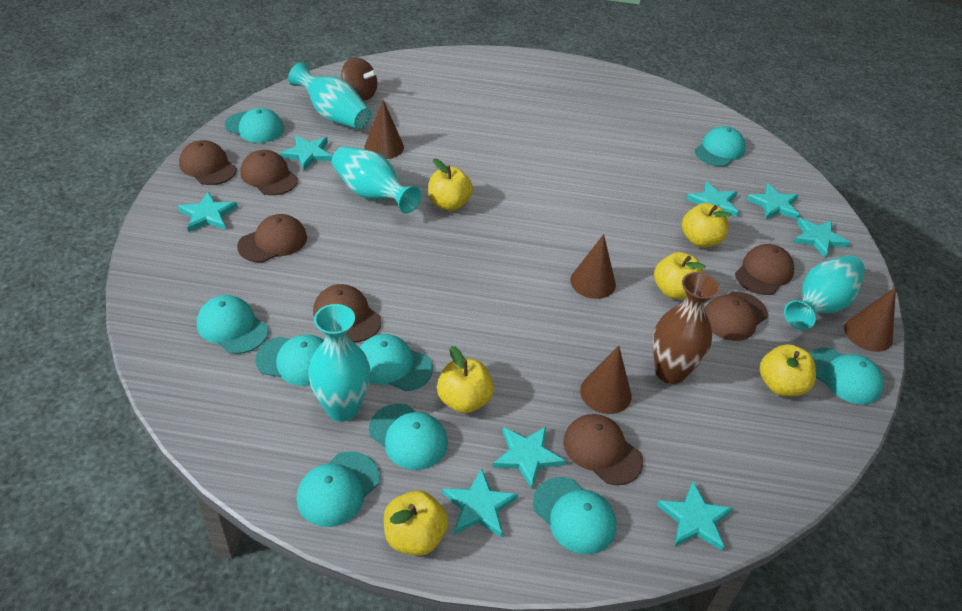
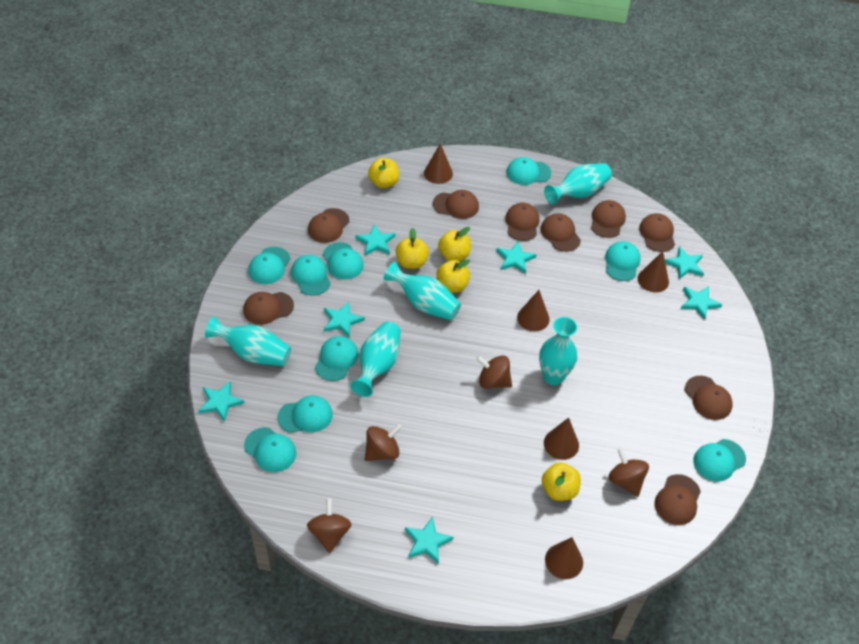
brown cap: 7 -> 9
brown cone: 4 -> 5
brown spinning top: 1 -> 4
brown vase: 1 -> 0
turquoise star: 8 -> 7
turquoise vase: 4 -> 5
yellow apple: 6 -> 5

